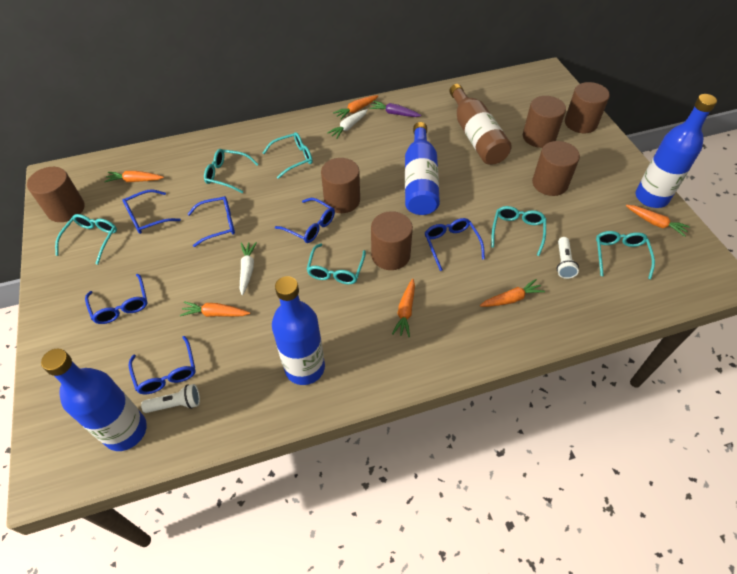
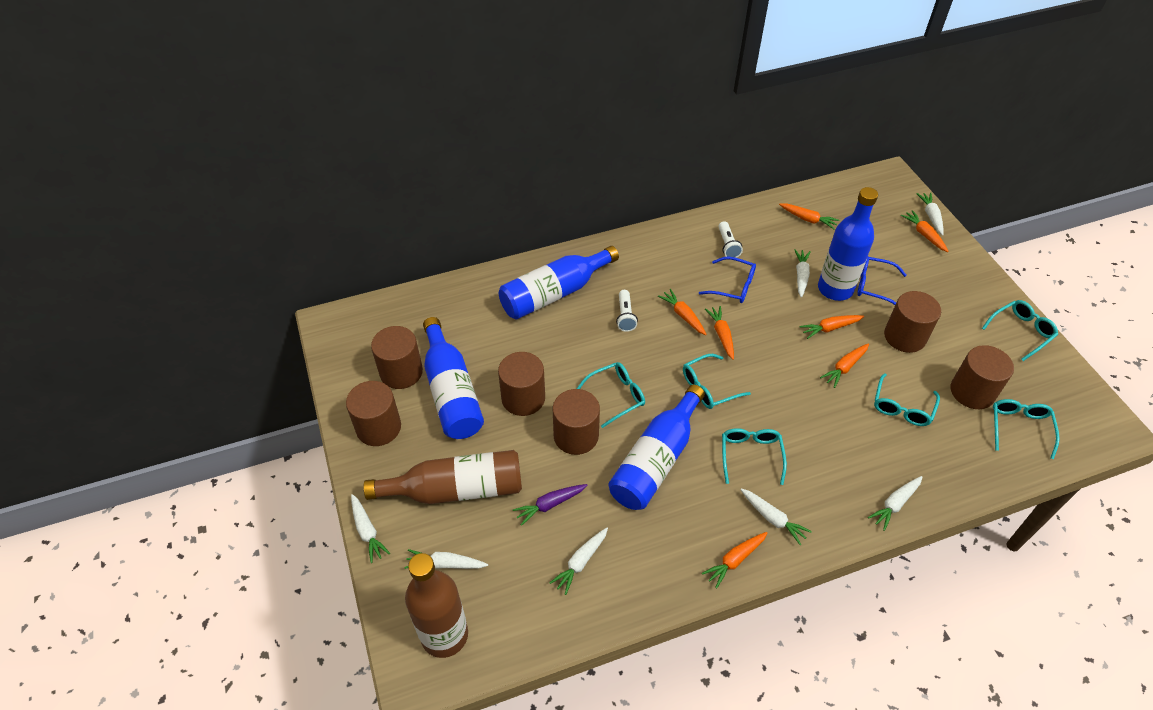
blue glasses: 6 -> 2
brown bottle: 1 -> 2
orange carrot: 6 -> 7
white carrot: 2 -> 7

